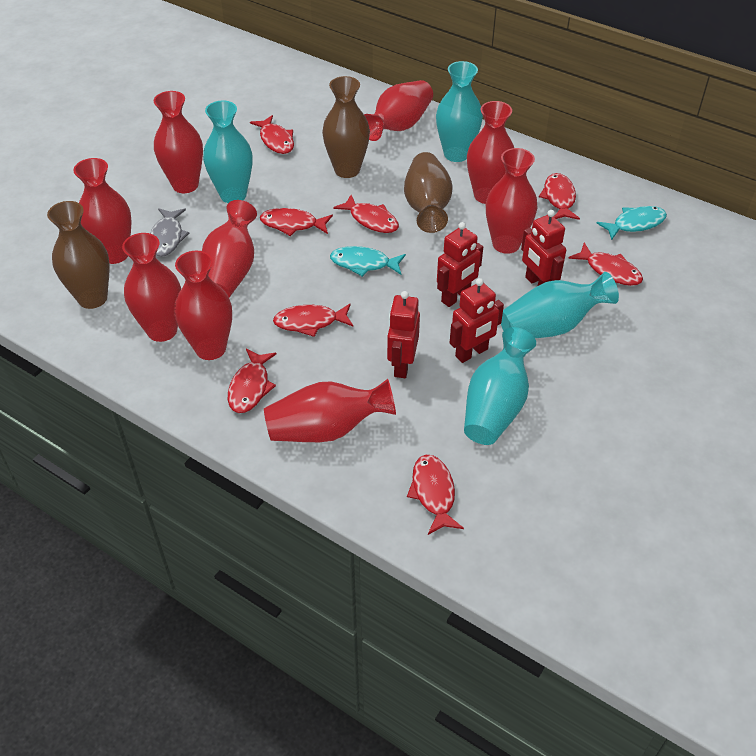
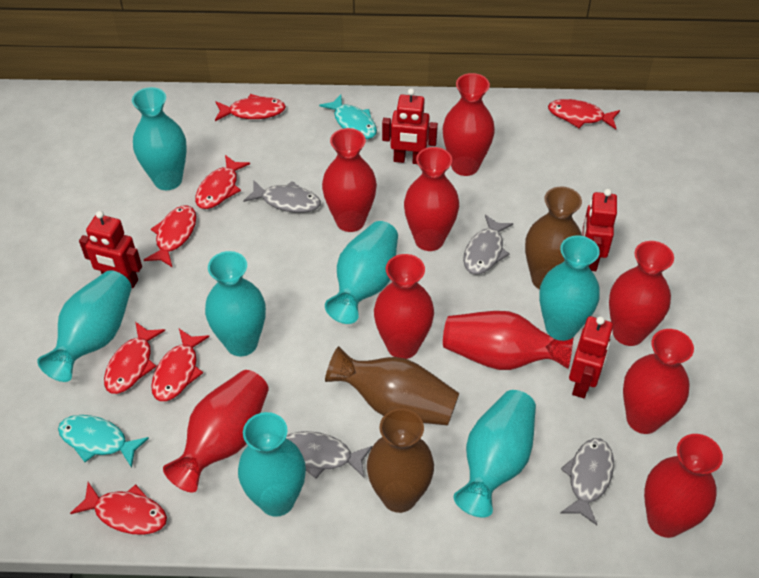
grey fish: 1 -> 4
red fish: 8 -> 7
turquoise vase: 4 -> 7

